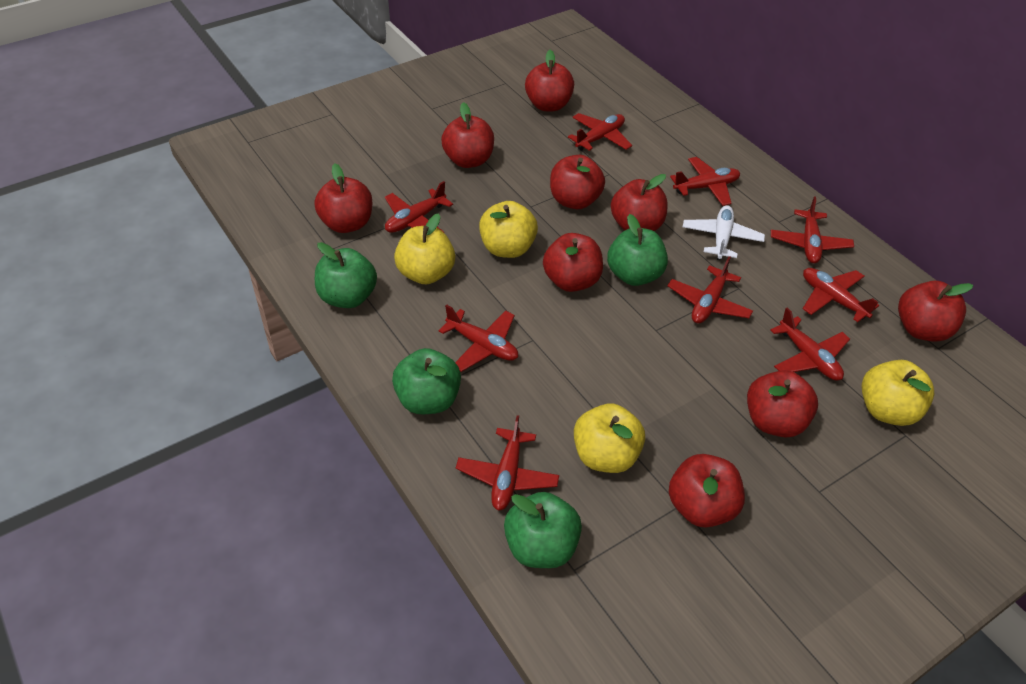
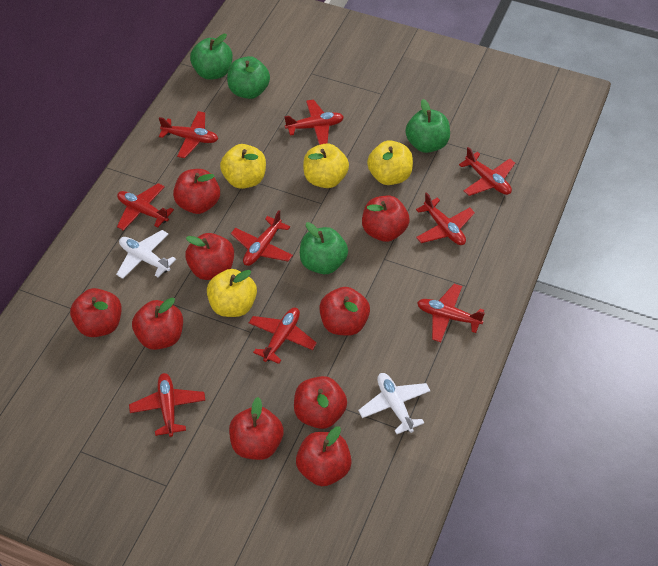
white plane: 1 -> 2

